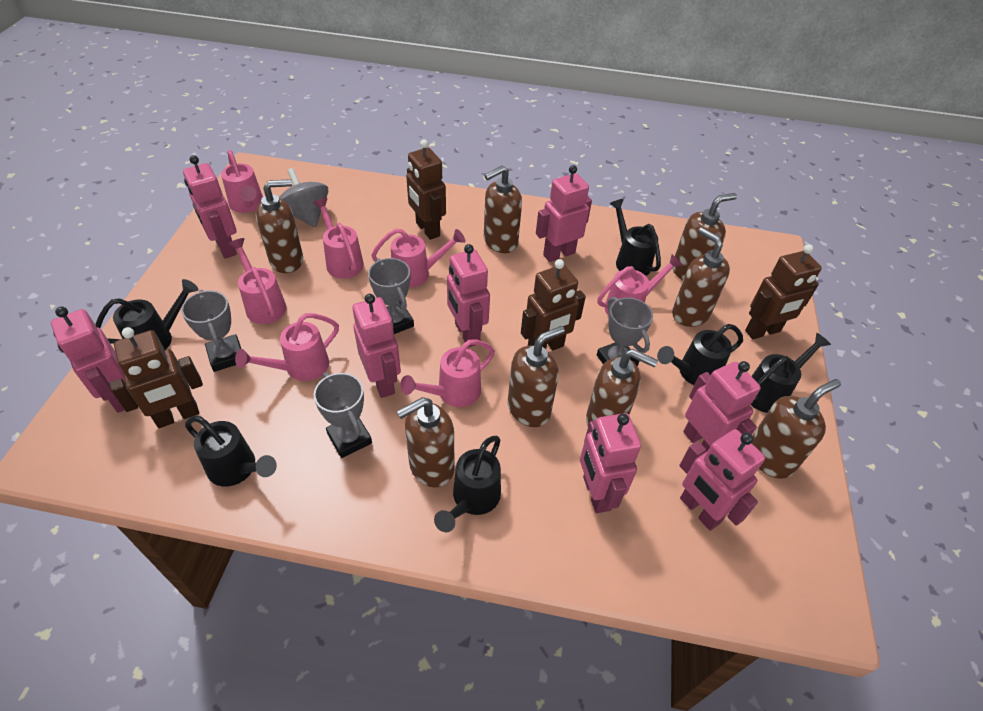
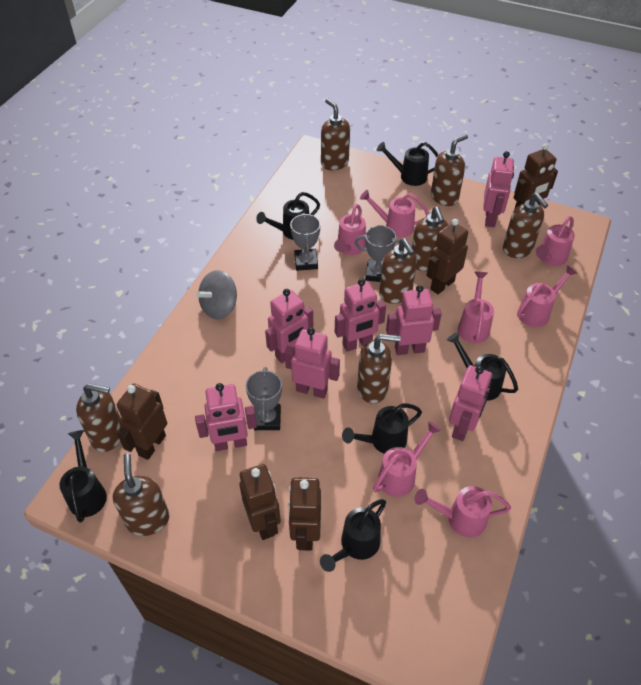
brown robot: 4 -> 5
grey trophy: 4 -> 3
pink robot: 8 -> 7

